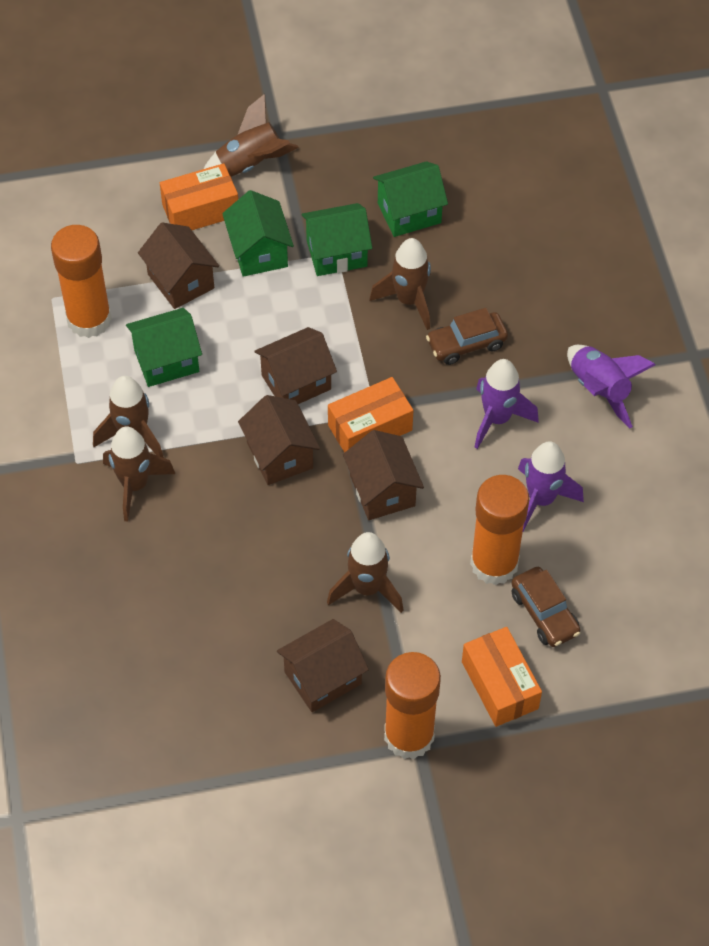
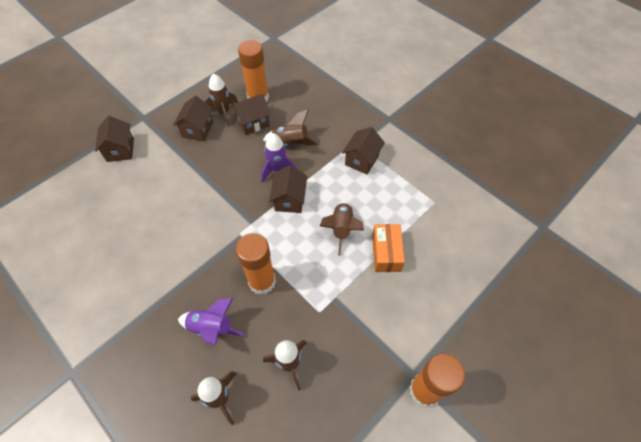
brown car: 2 -> 0
green house: 4 -> 0
orange box: 3 -> 1
purple rocket: 3 -> 2

